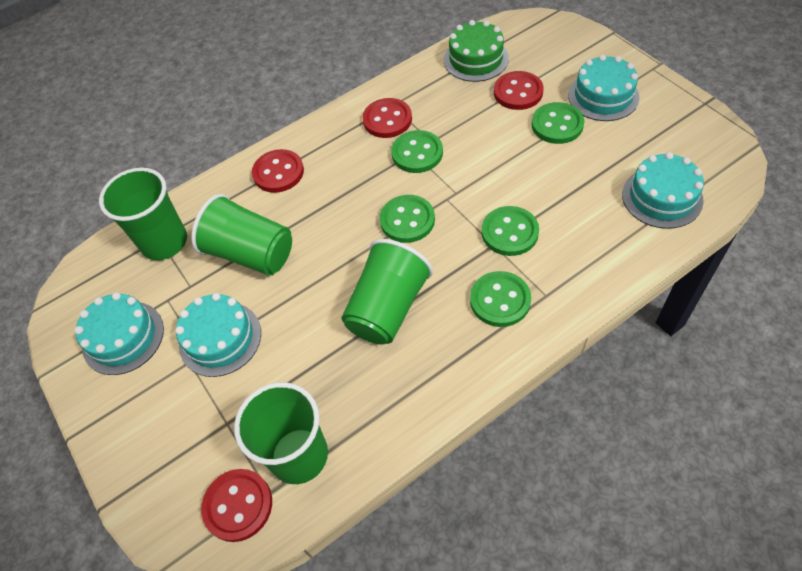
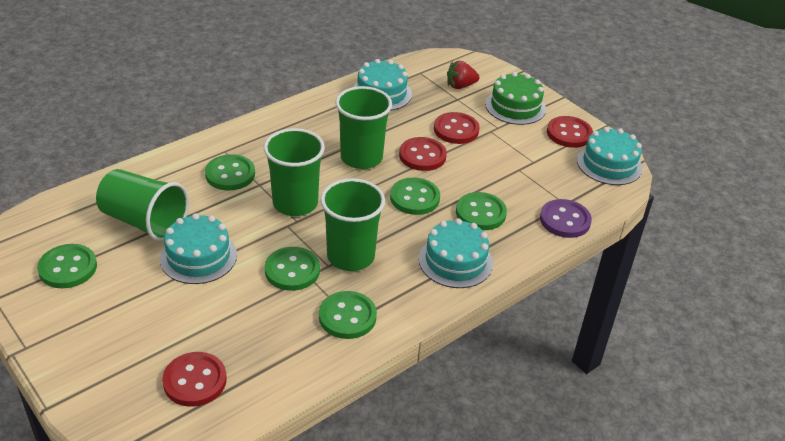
green button: 5 -> 6
purple button: 0 -> 1
red strawberry: 0 -> 1

